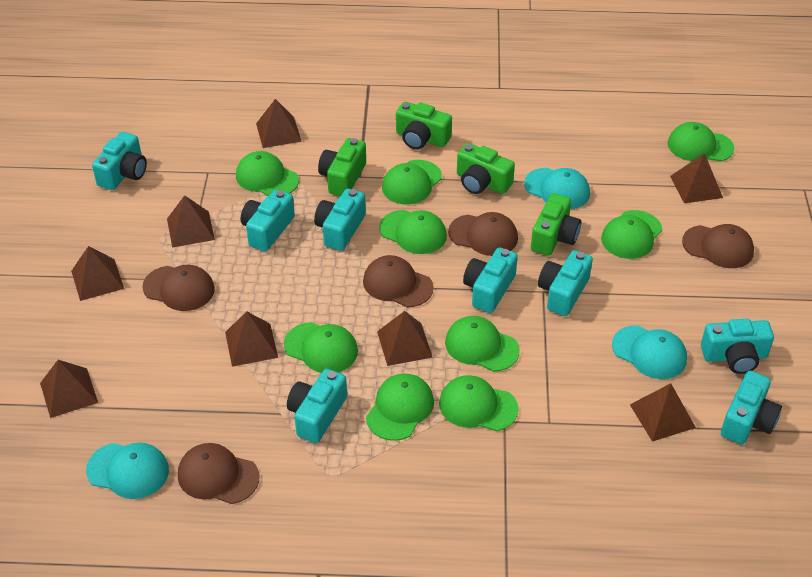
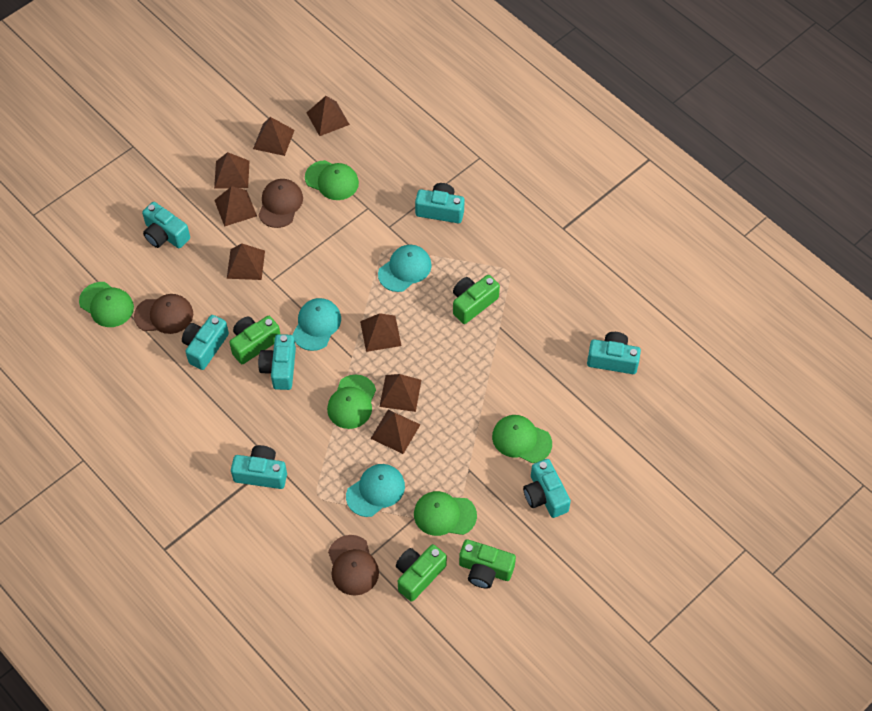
brown cap: 5 -> 3
green cap: 9 -> 5
turquoise camera: 8 -> 7

